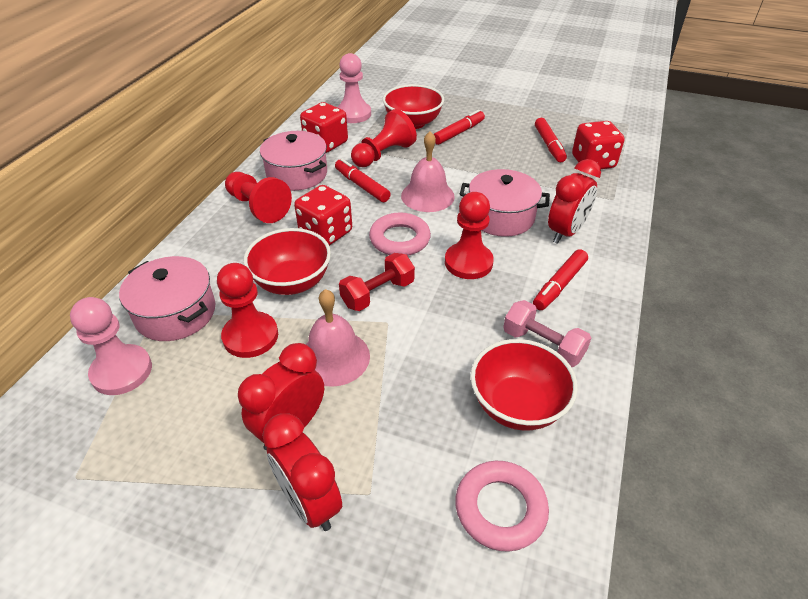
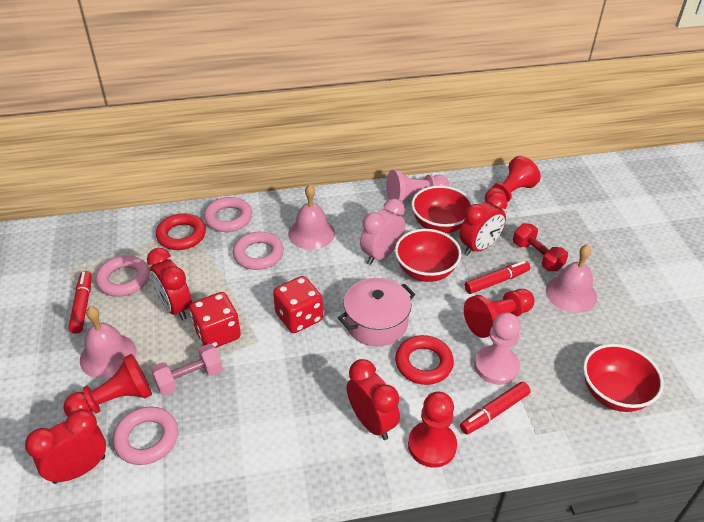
pink bell: 2 -> 3
pink clock: 0 -> 1
pink pot: 3 -> 1
pink ring: 2 -> 4
red clock: 3 -> 4
red dice: 3 -> 2
red marker: 4 -> 3
red ring: 0 -> 2

